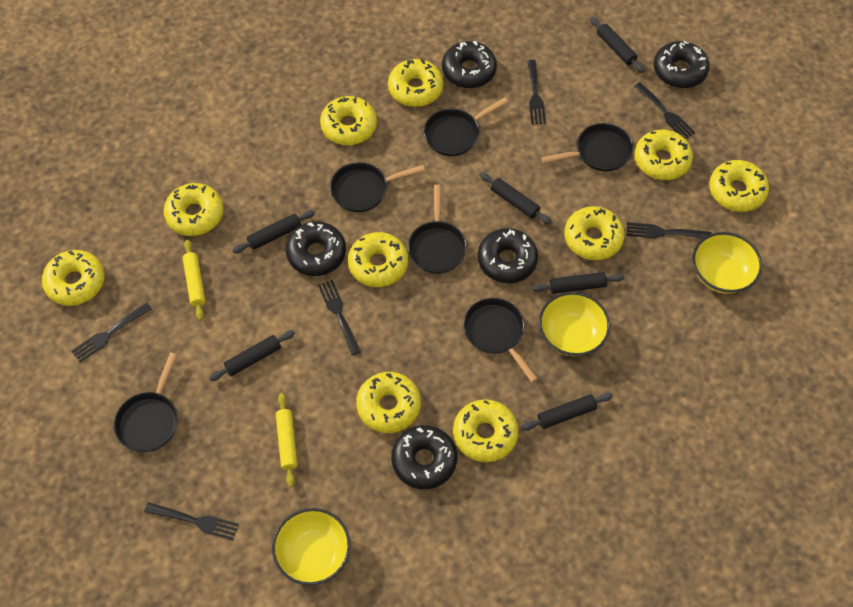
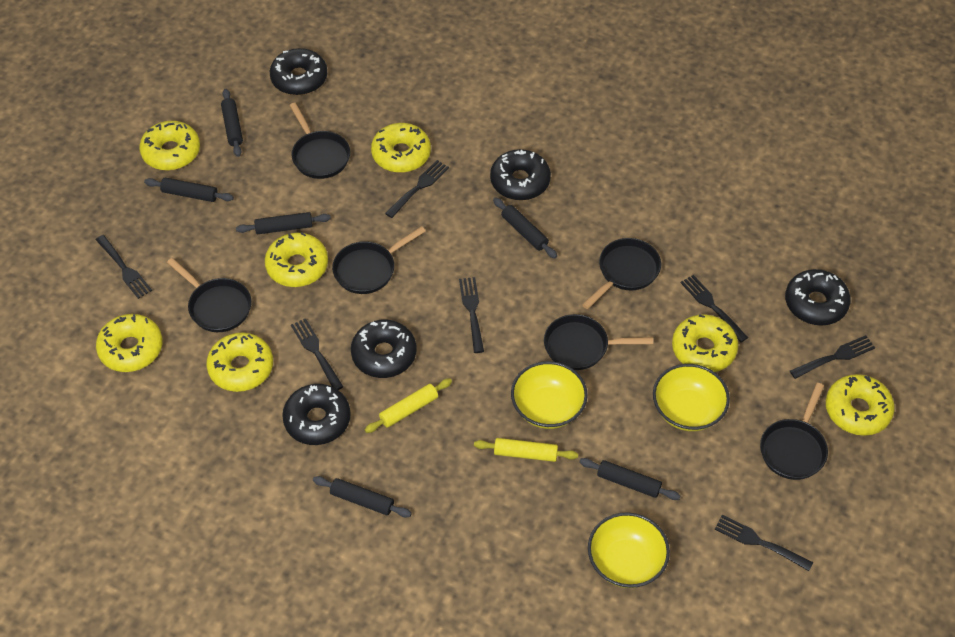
black fork: 6 -> 7
yellow donut: 10 -> 7

